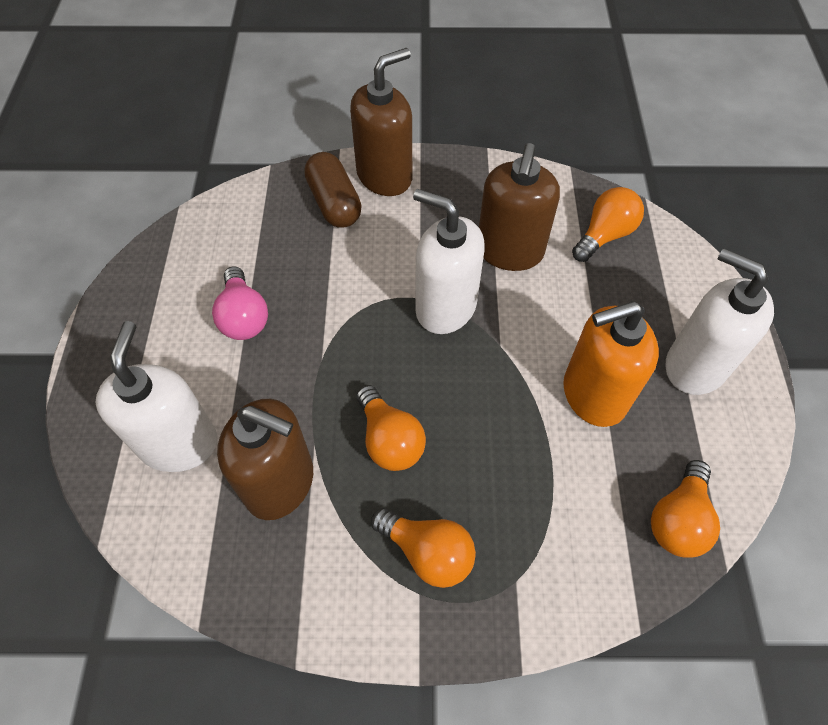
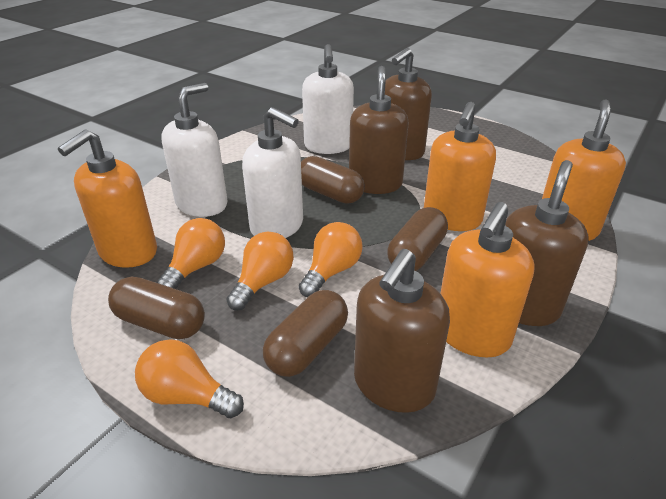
brown capsule: 1 -> 4
brown soap dispenser: 3 -> 4
orange soap dispenser: 1 -> 4
pink light bulb: 1 -> 0

